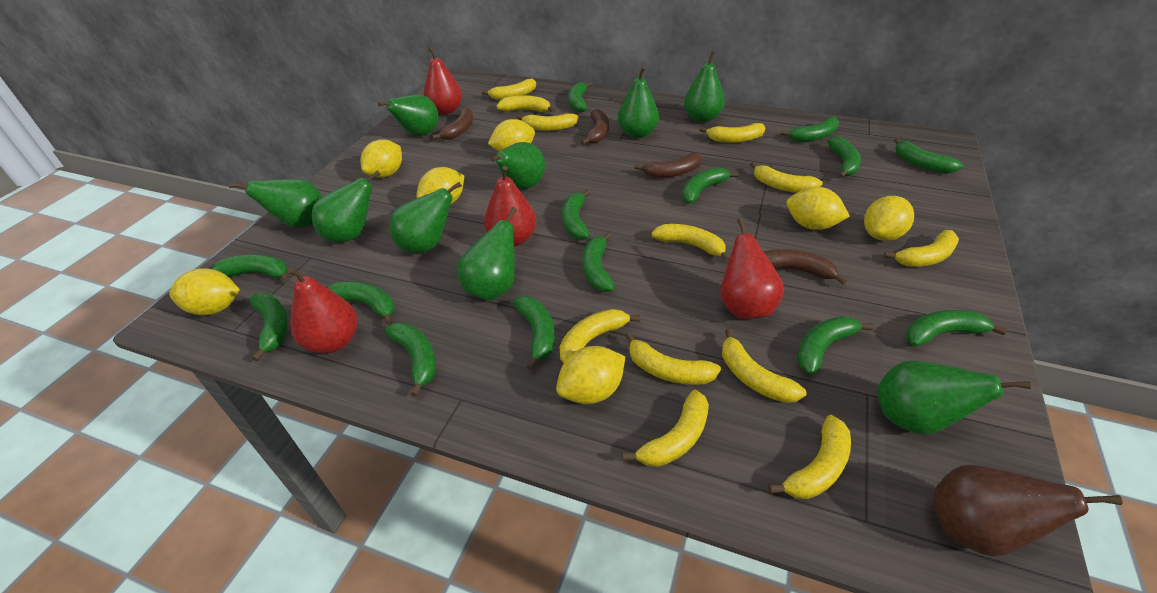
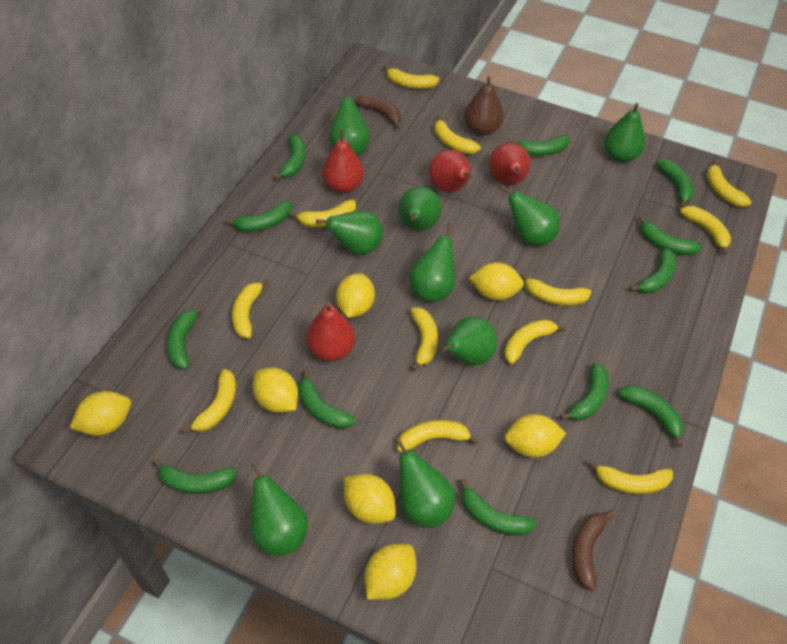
brown banana: 4 -> 2
green banana: 14 -> 12

